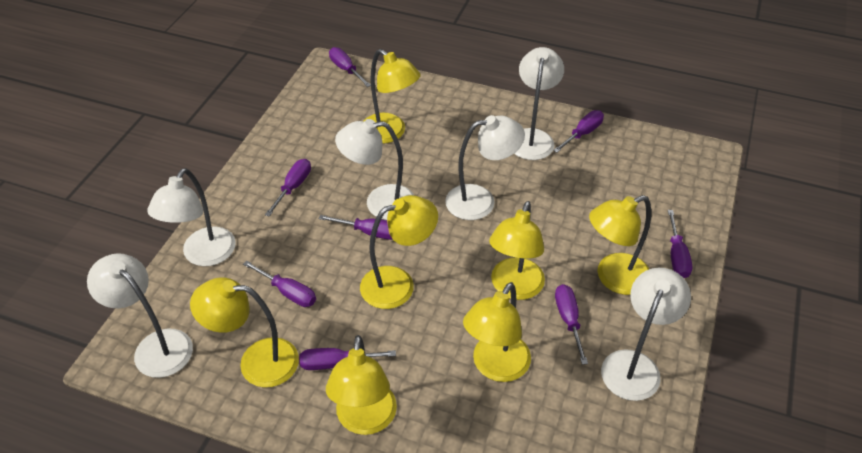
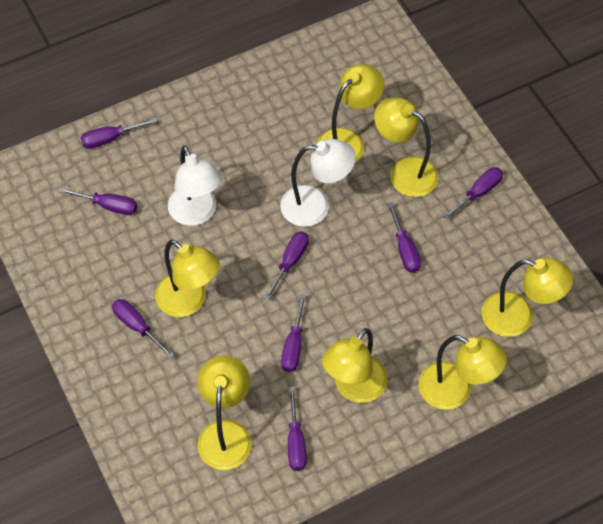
white lamp: 6 -> 2

